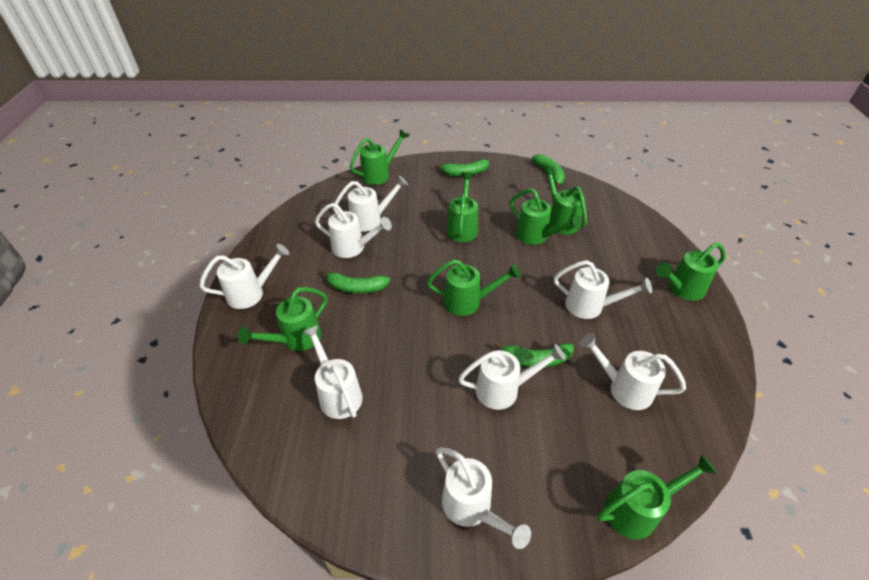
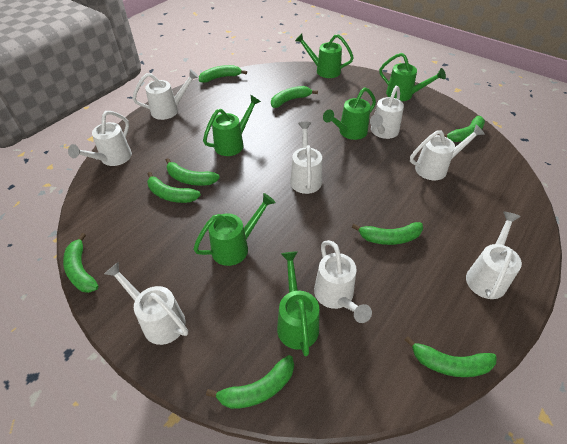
green banana: 4 -> 9
green watering can: 8 -> 6

